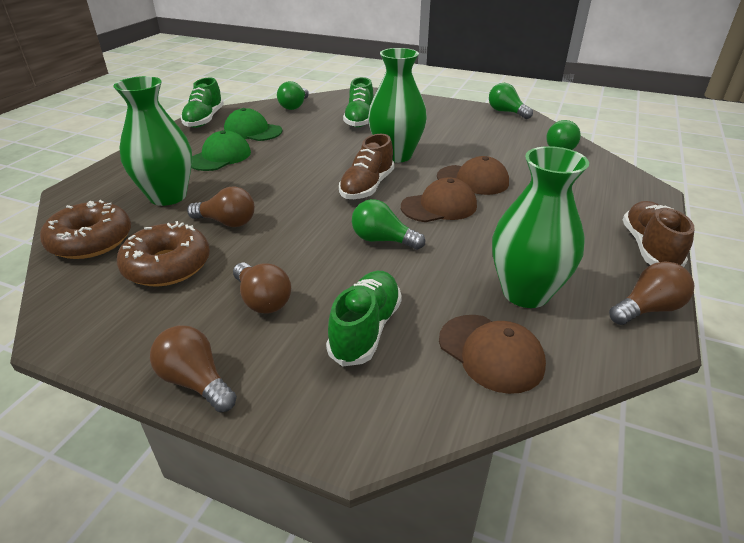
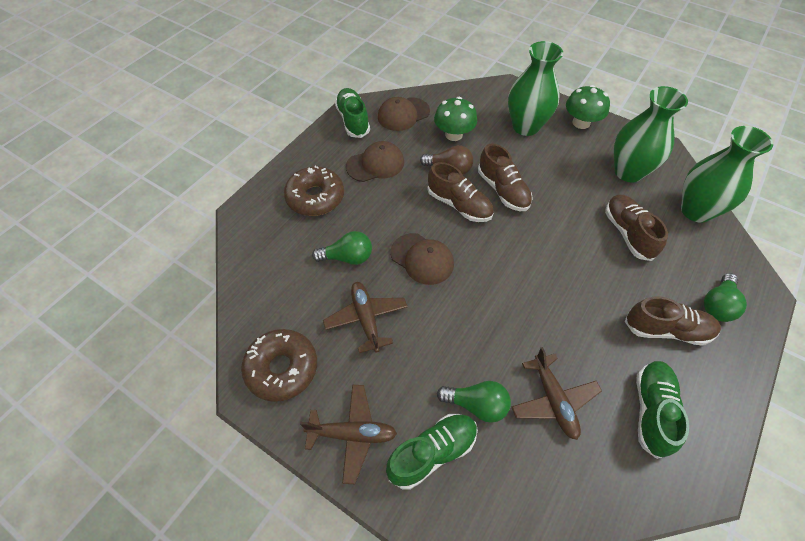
brown light bulb: 4 -> 1
brown plane: 0 -> 3
brown shoe: 2 -> 4
green cap: 2 -> 0
green light bulb: 4 -> 3
green mushroom: 0 -> 2

